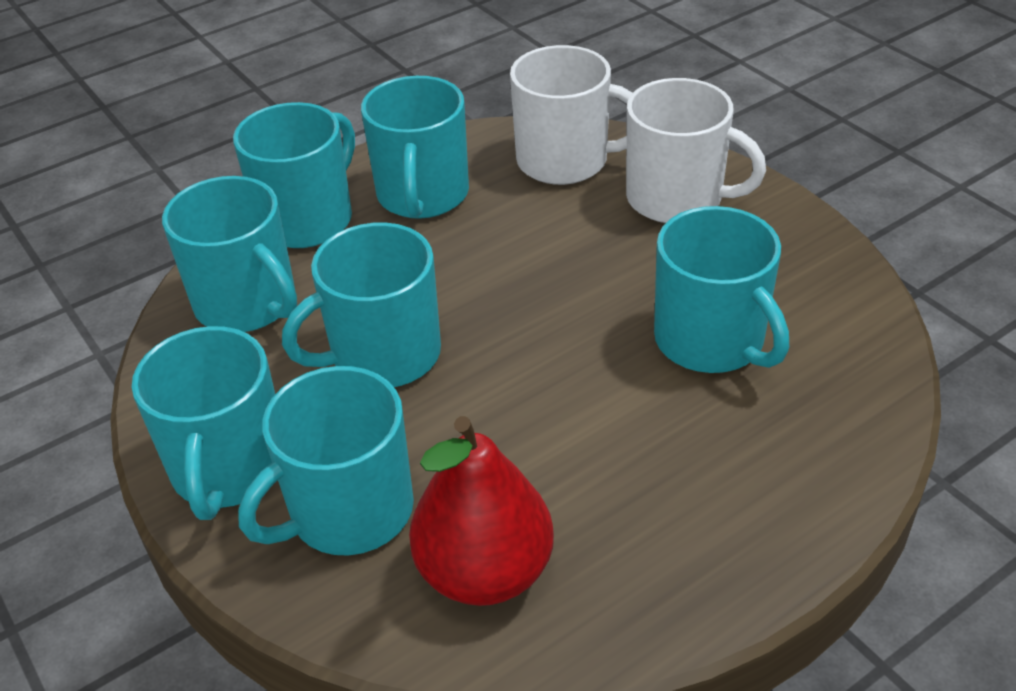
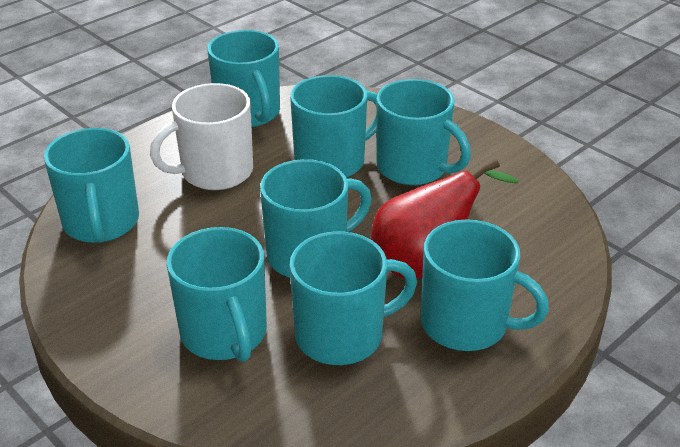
turquoise mug: 7 -> 8
white mug: 2 -> 1

